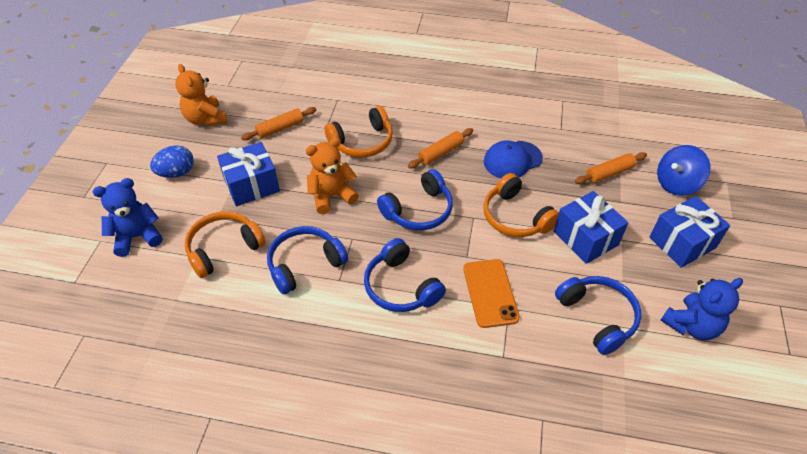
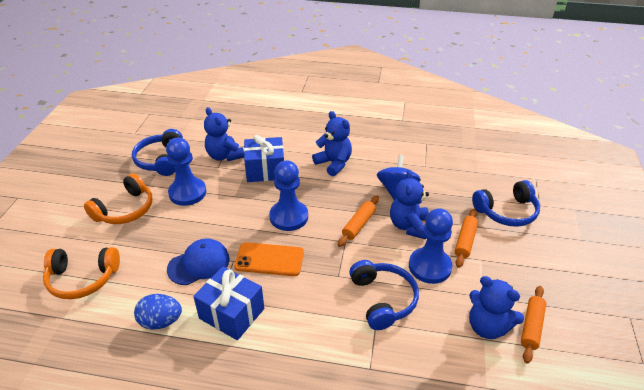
blue gift: 3 -> 2
blue headphones: 4 -> 3
blue pawn: 0 -> 3
blue teddy bear: 2 -> 4
orange headphones: 3 -> 2
orange teddy bear: 2 -> 0

